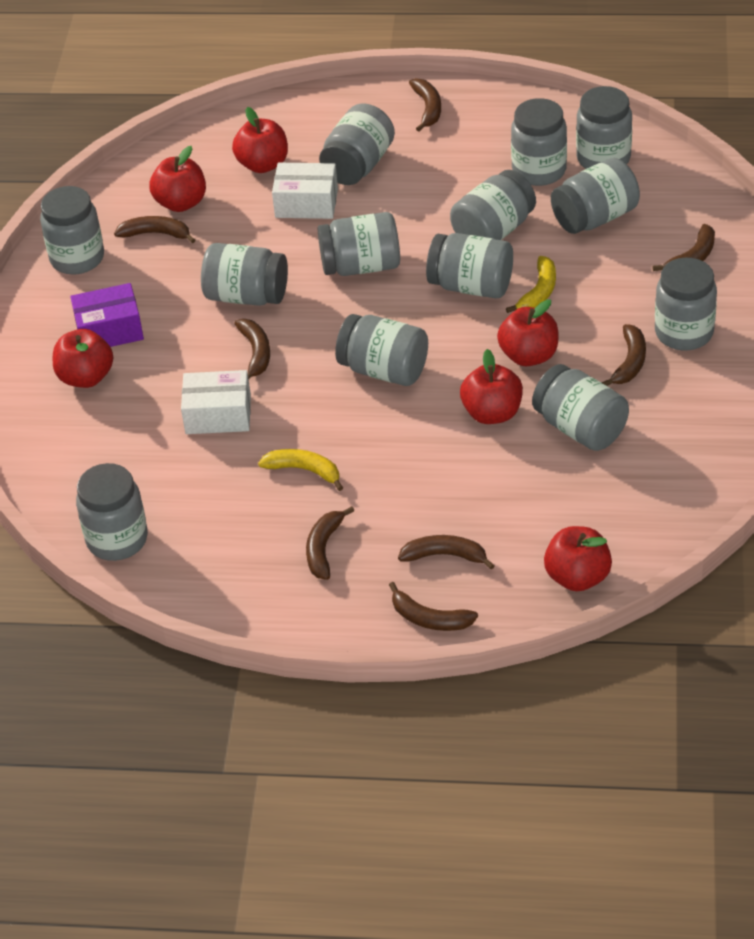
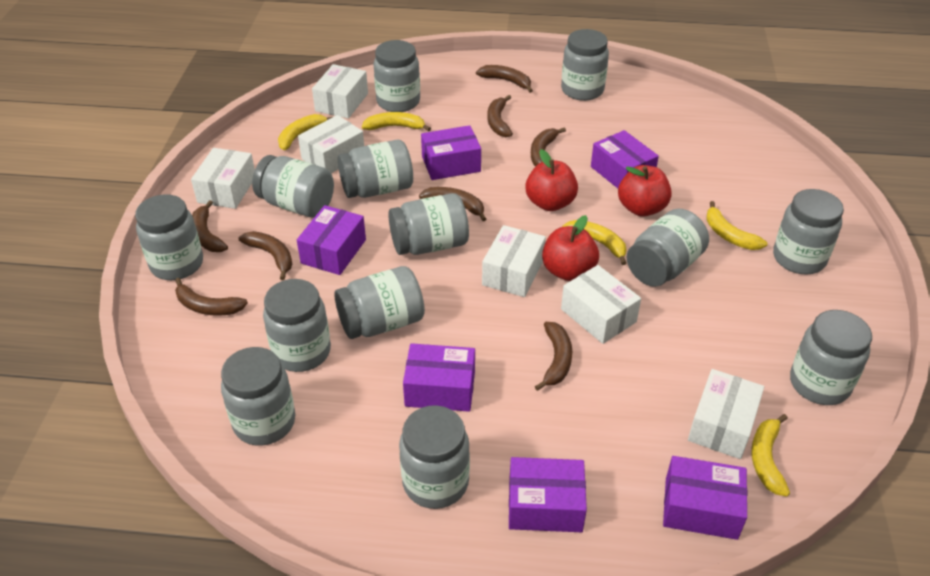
purple box: 1 -> 6
red apple: 6 -> 3
white box: 2 -> 6
yellow banana: 2 -> 5

